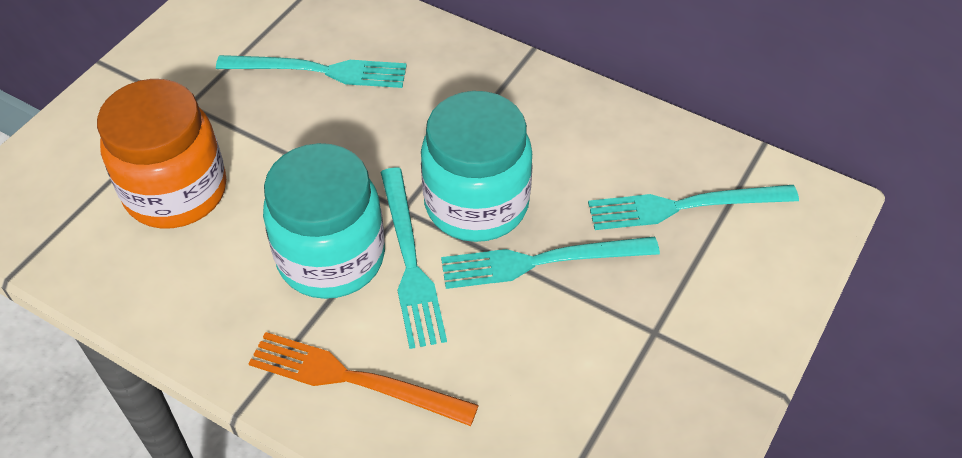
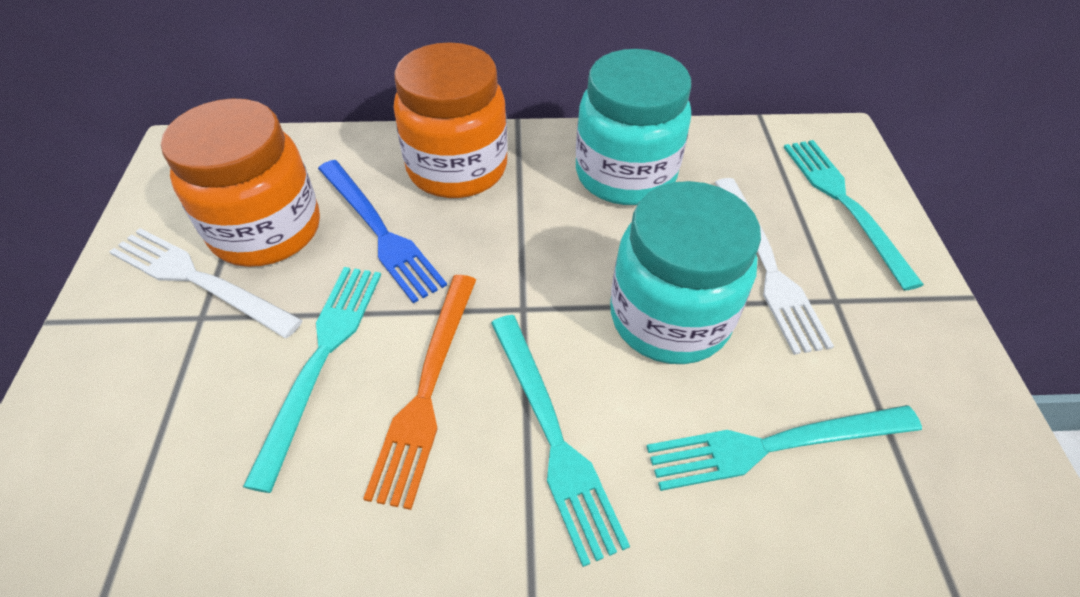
blue fork: 0 -> 1
orange jar: 1 -> 2
white fork: 0 -> 2

